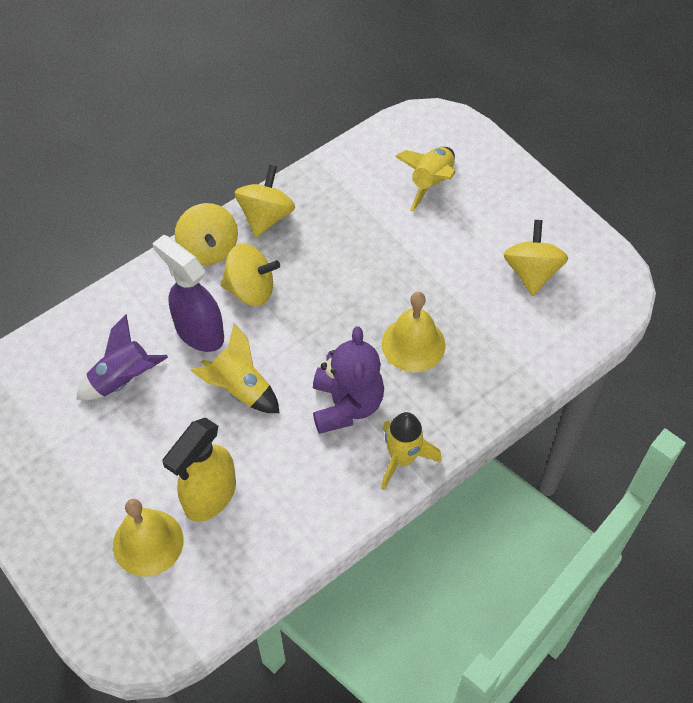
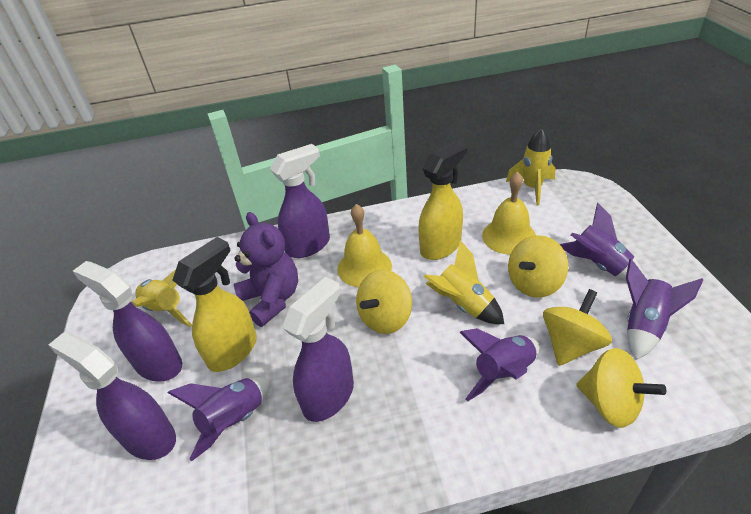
purple rocket: 1 -> 4
purple spray bottle: 1 -> 4
yellow spray bottle: 1 -> 2

